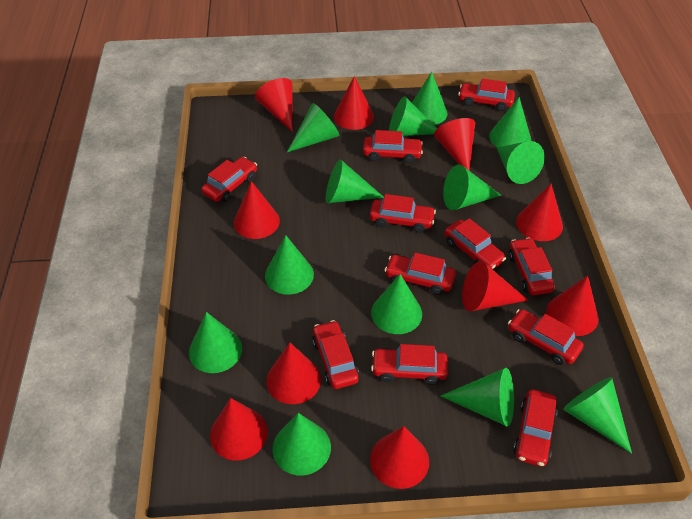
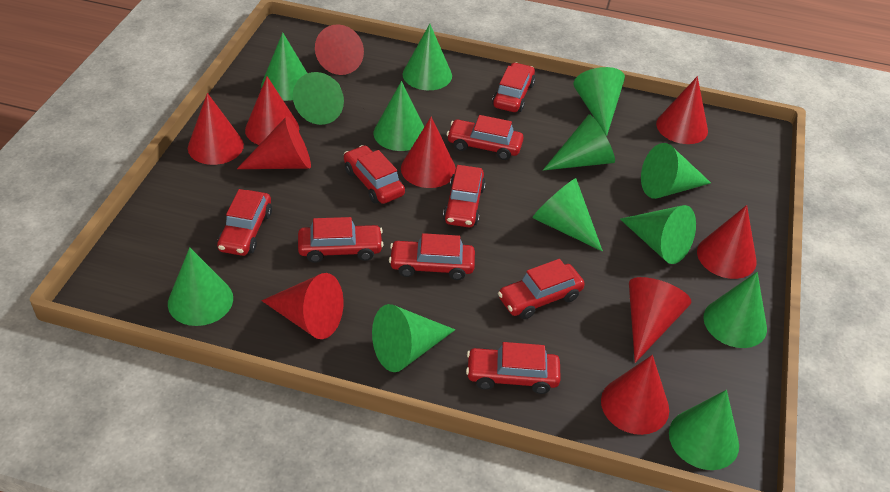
red car: 11 -> 9

